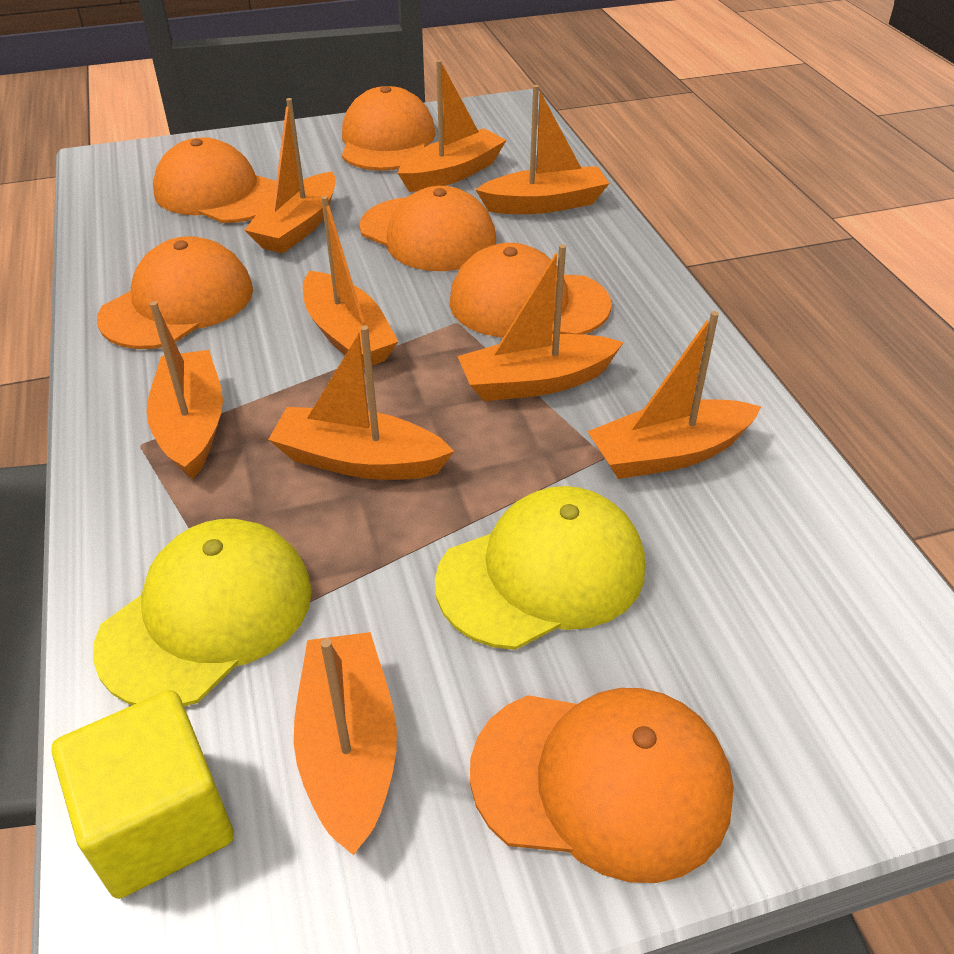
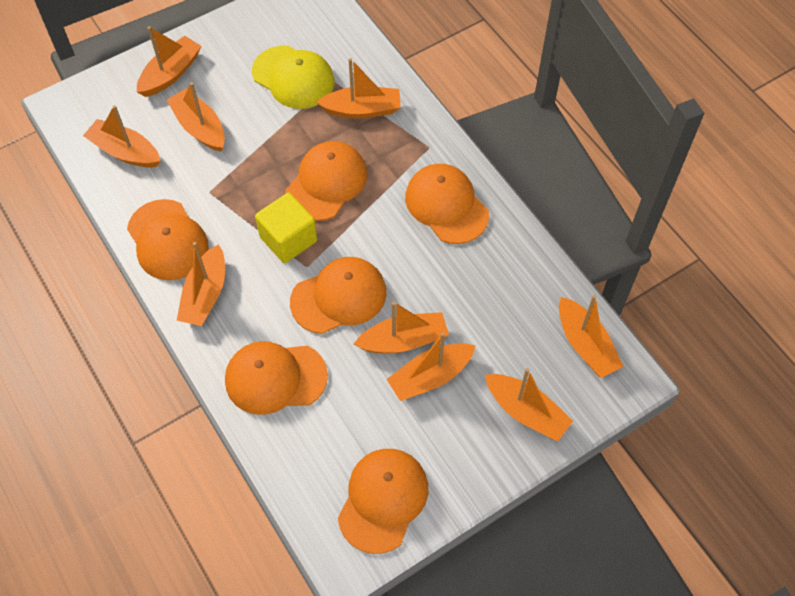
yellow cap: 2 -> 1

